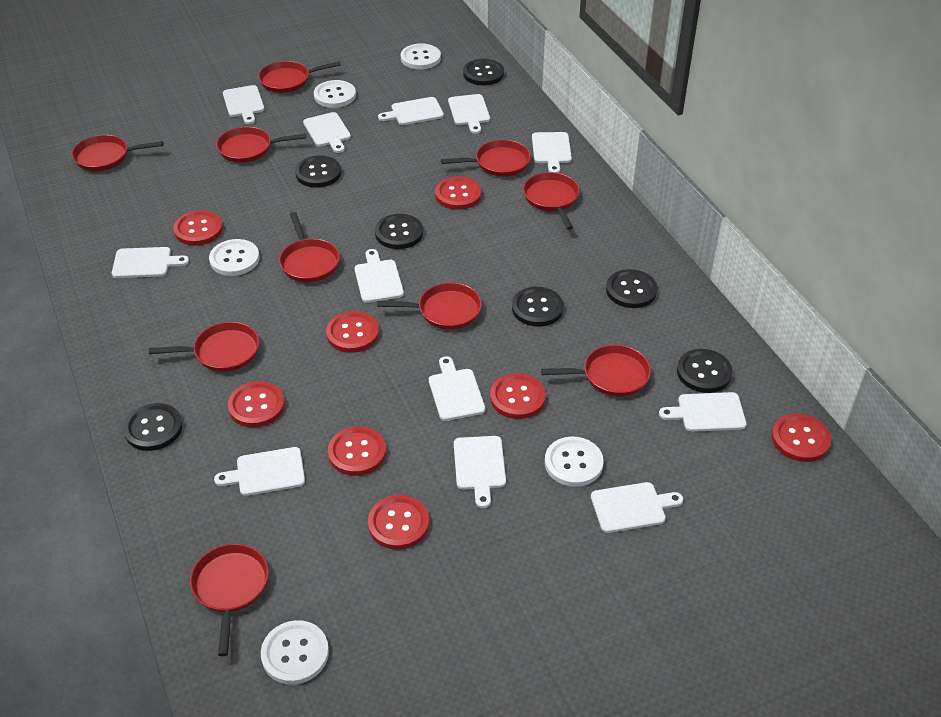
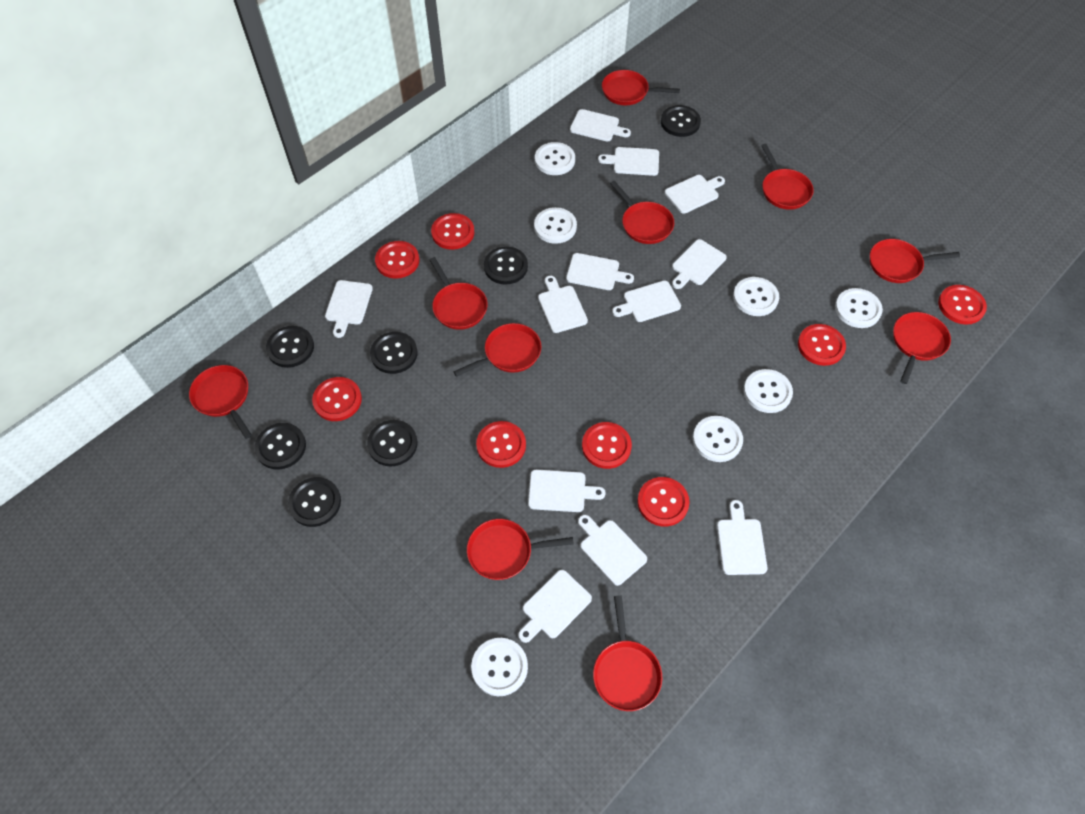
white button: 5 -> 7

